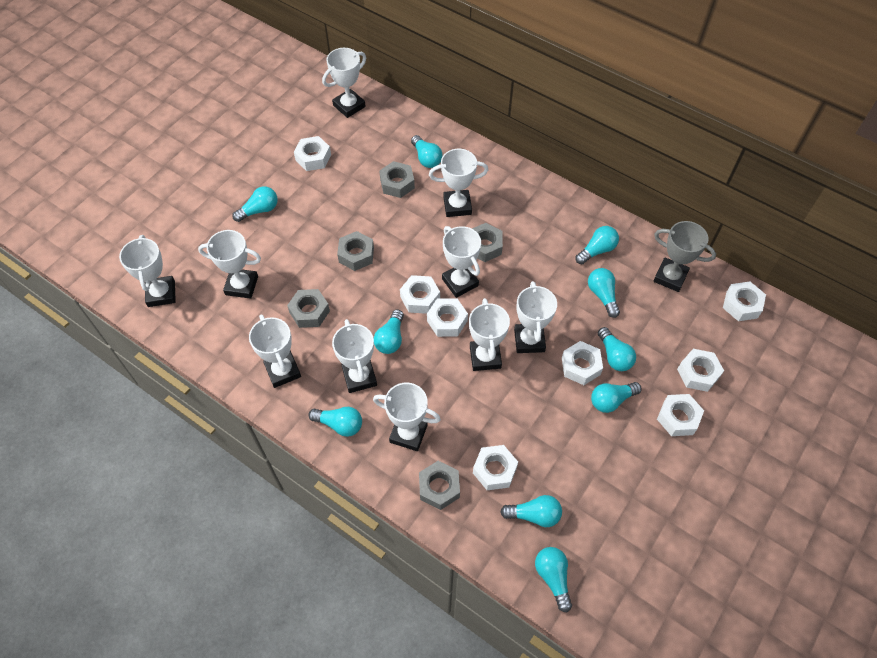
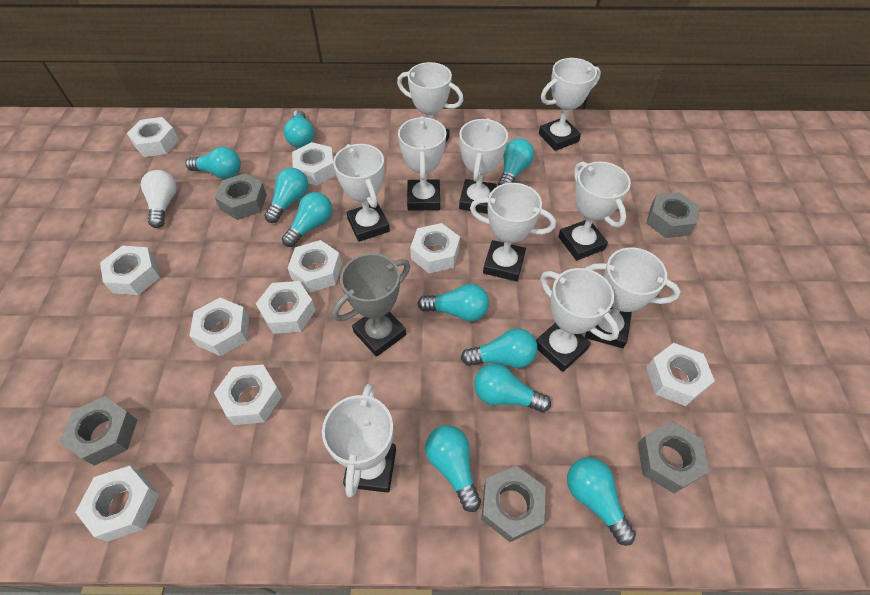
white light bulb: 0 -> 1
white nut: 8 -> 10

